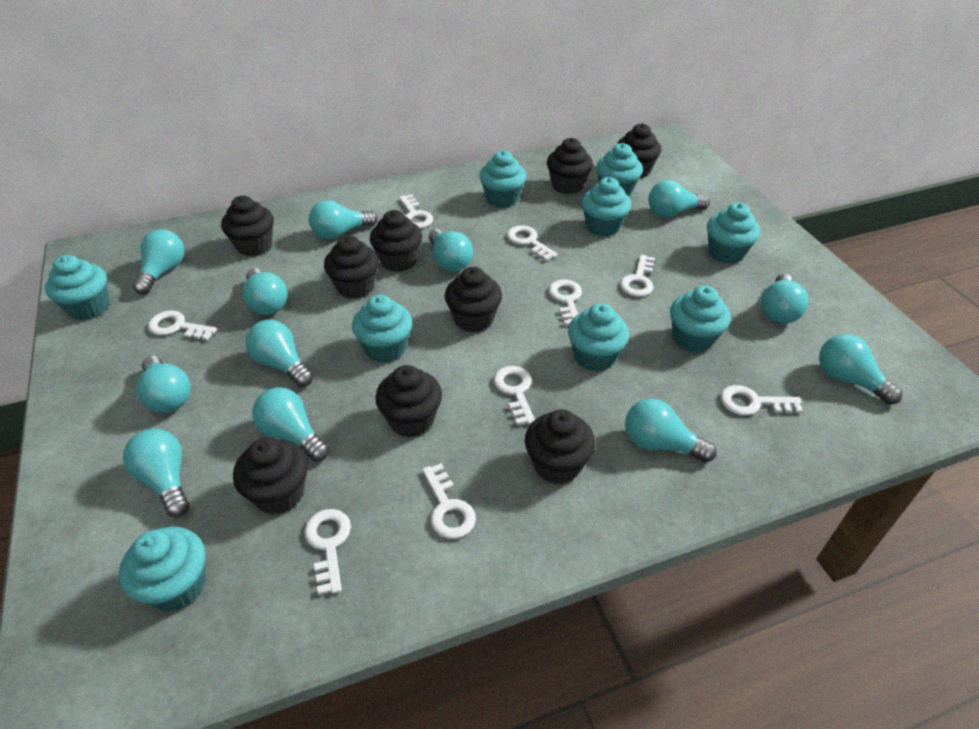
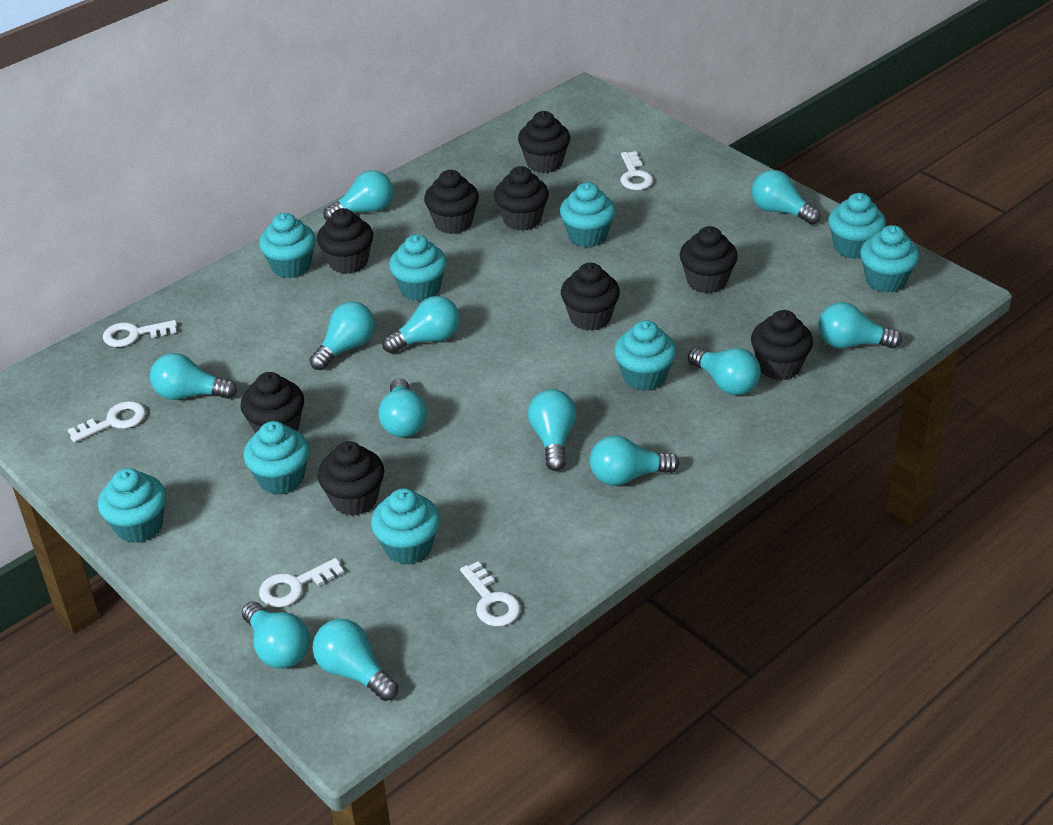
white key: 9 -> 5

